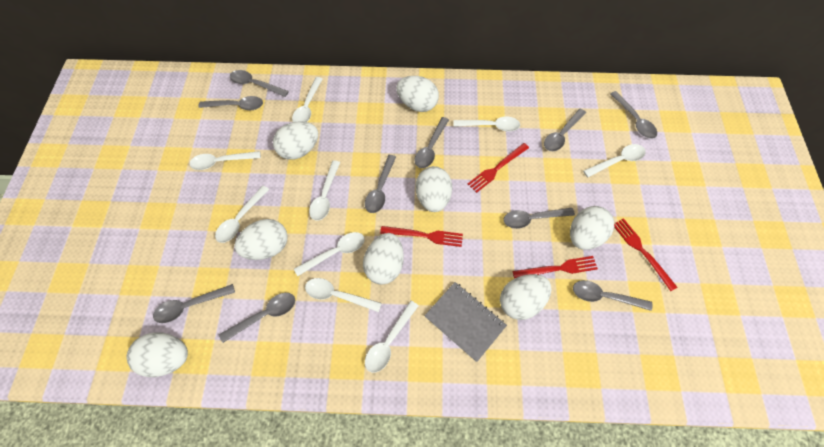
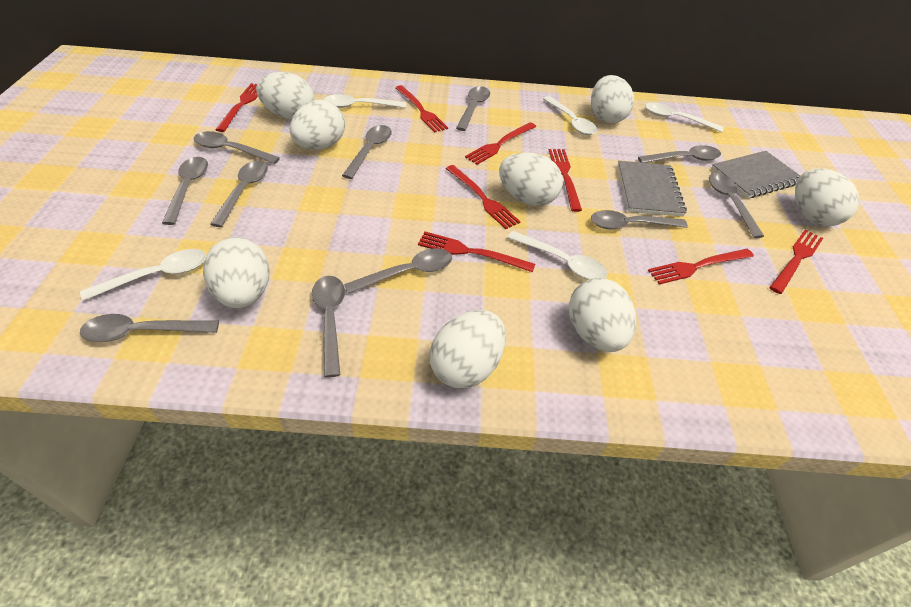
grey notebook: 1 -> 2
grey spoon: 10 -> 11
red fork: 4 -> 8
white spoon: 9 -> 5

